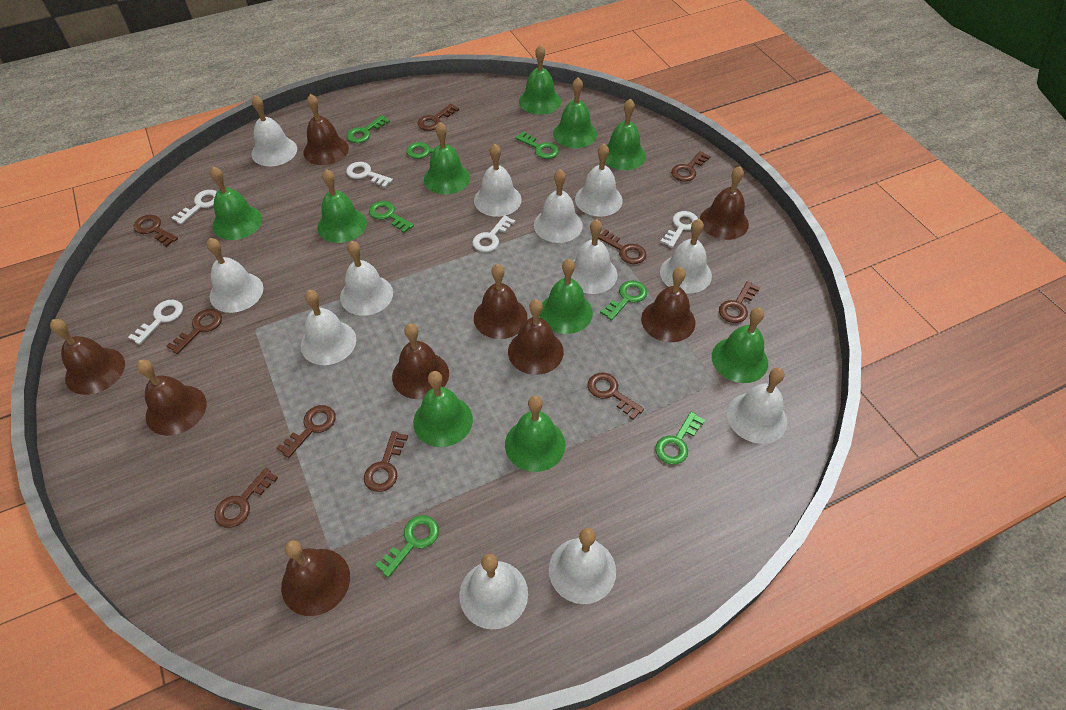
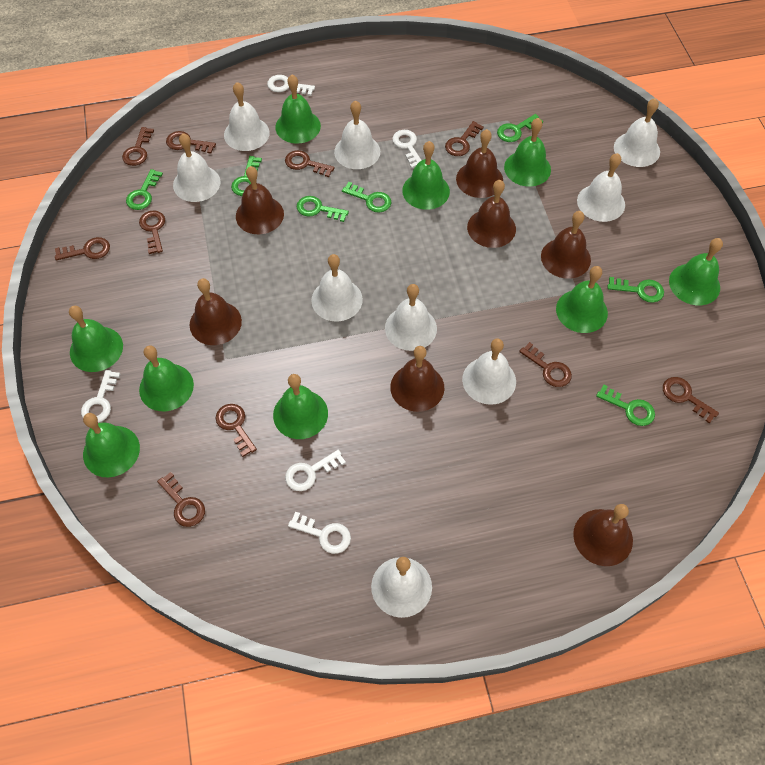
brown bell: 9 -> 7
green bell: 10 -> 9
white bell: 12 -> 9

